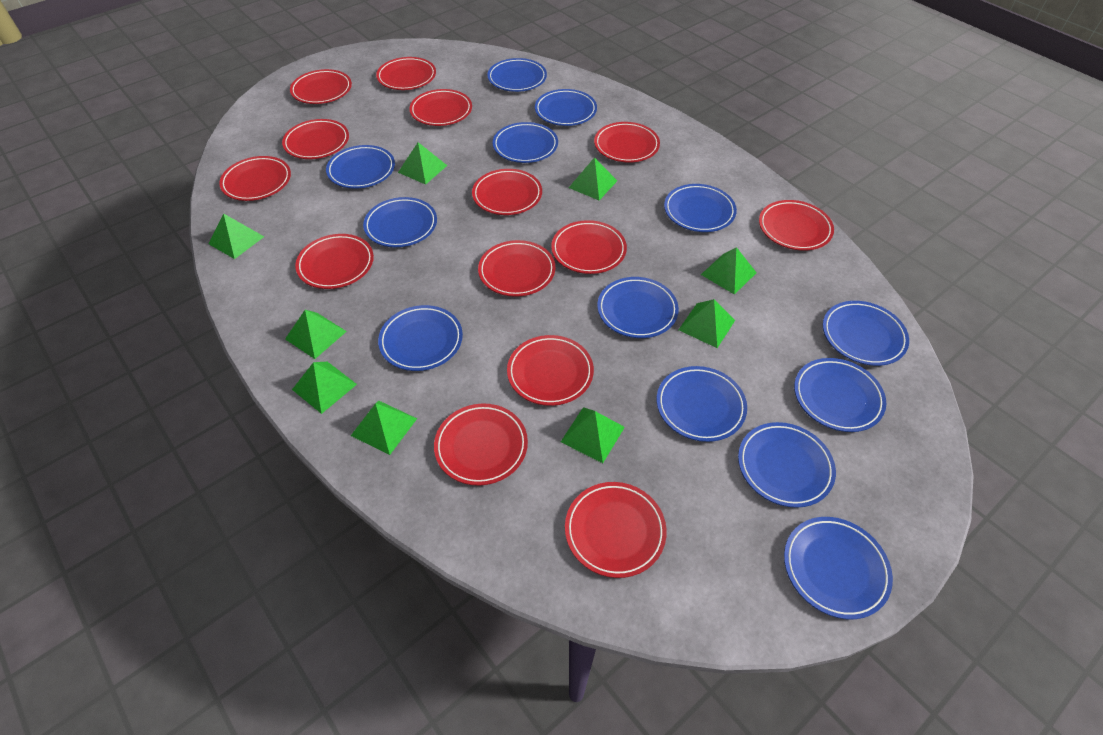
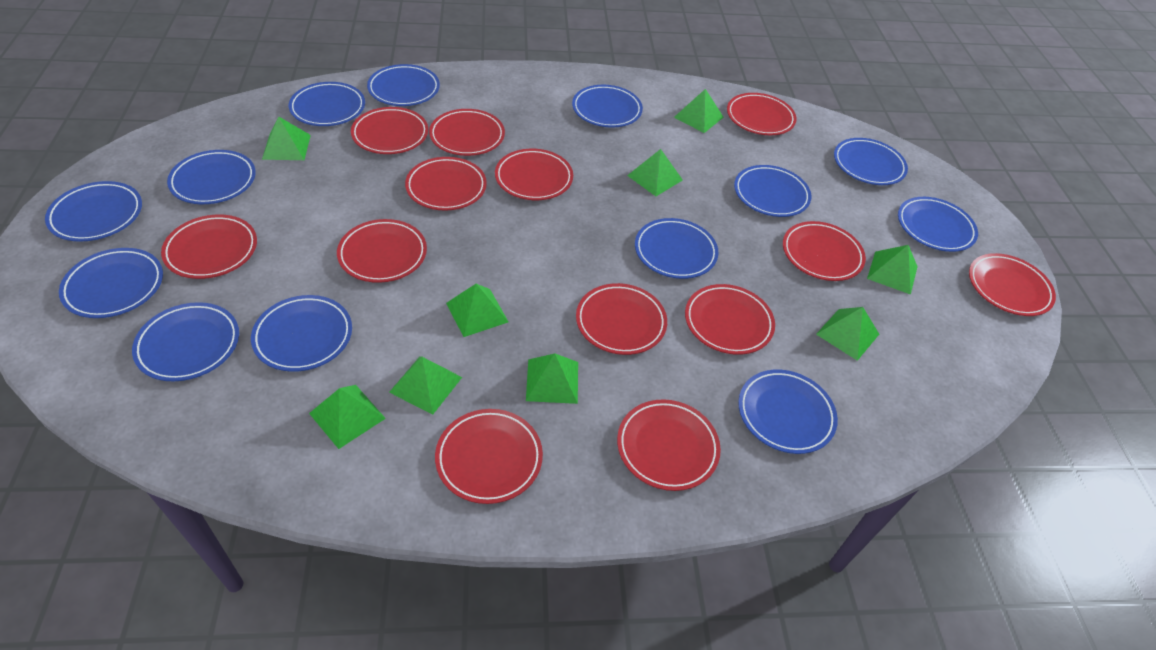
red plate: 14 -> 13

